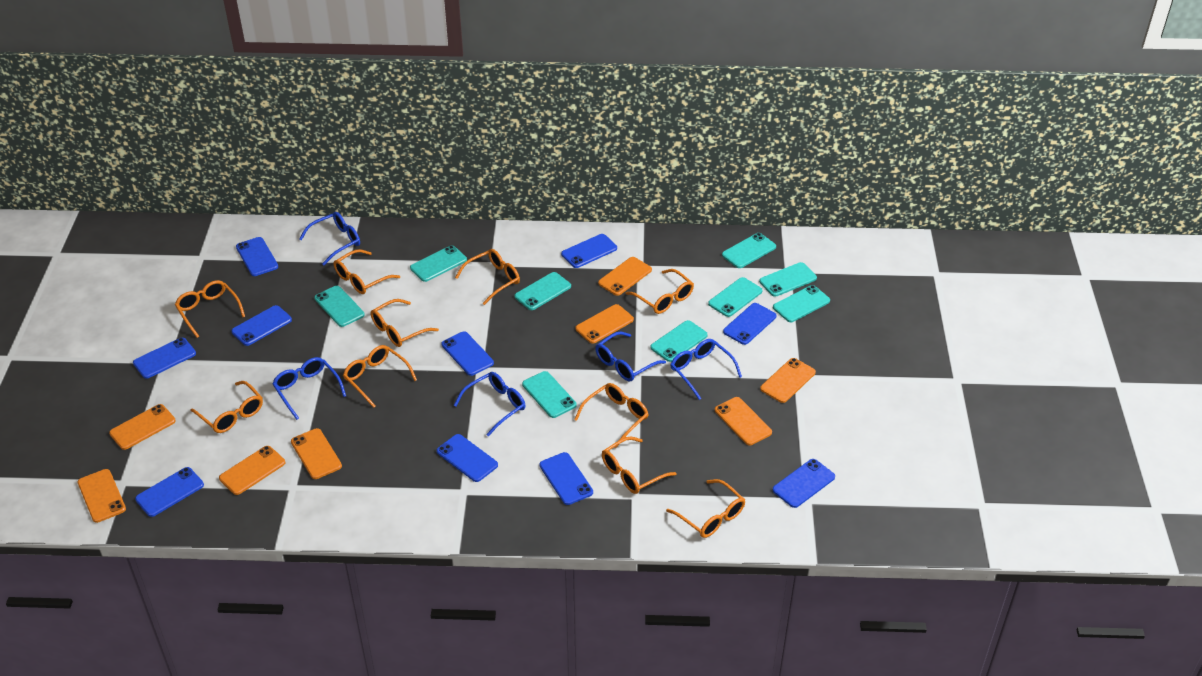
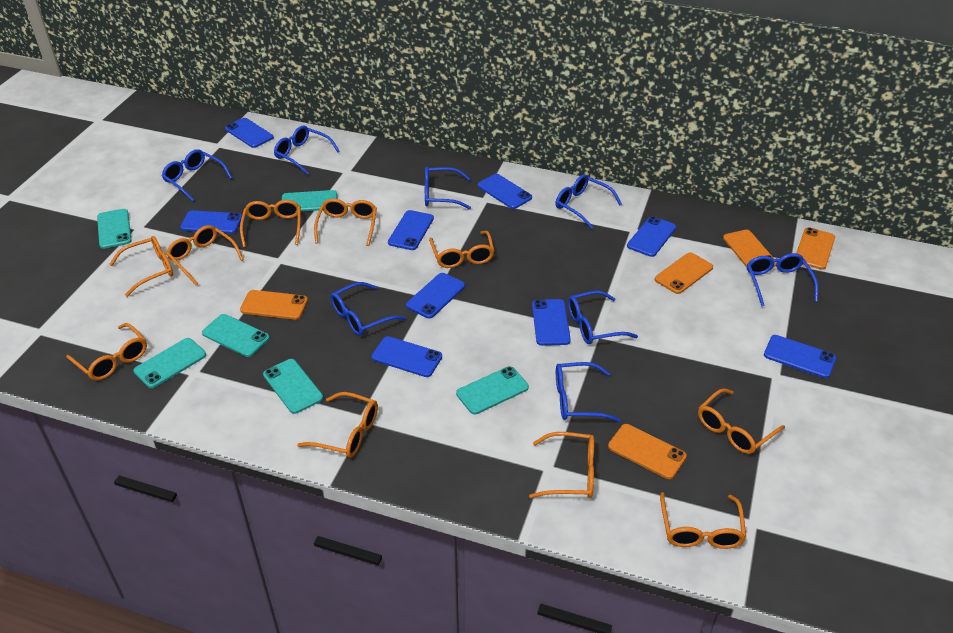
blue glasses: 5 -> 8
blue phone: 10 -> 9
orange phone: 8 -> 5
turquoise phone: 9 -> 6

